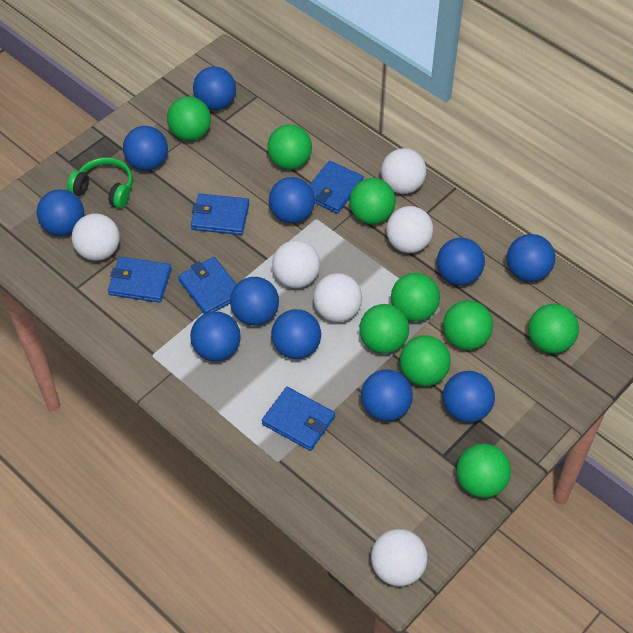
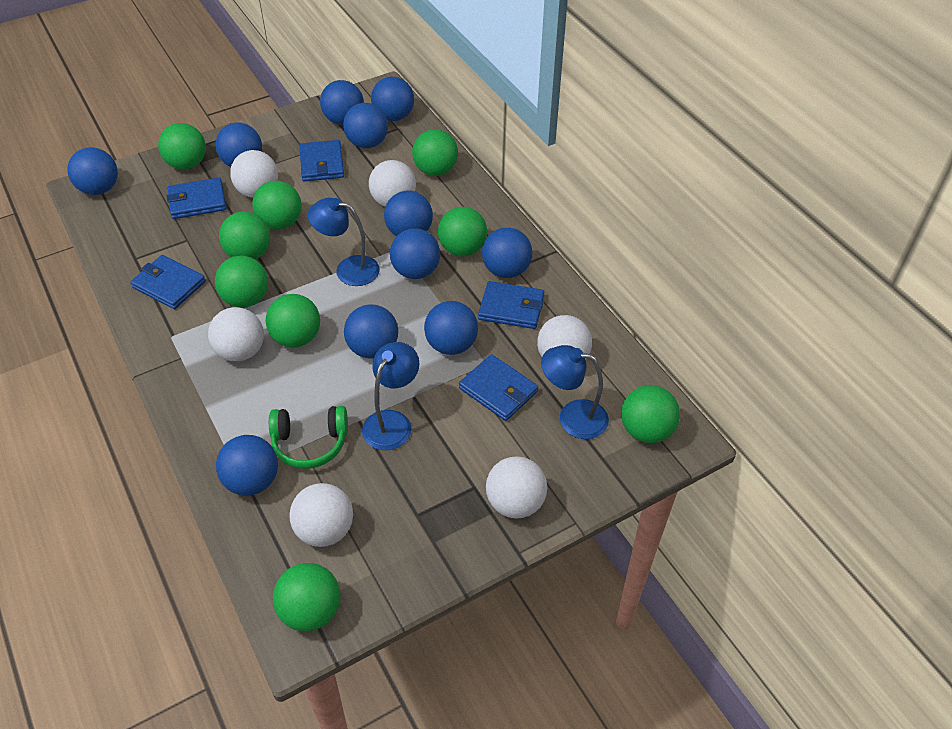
blue lamp: 0 -> 3

